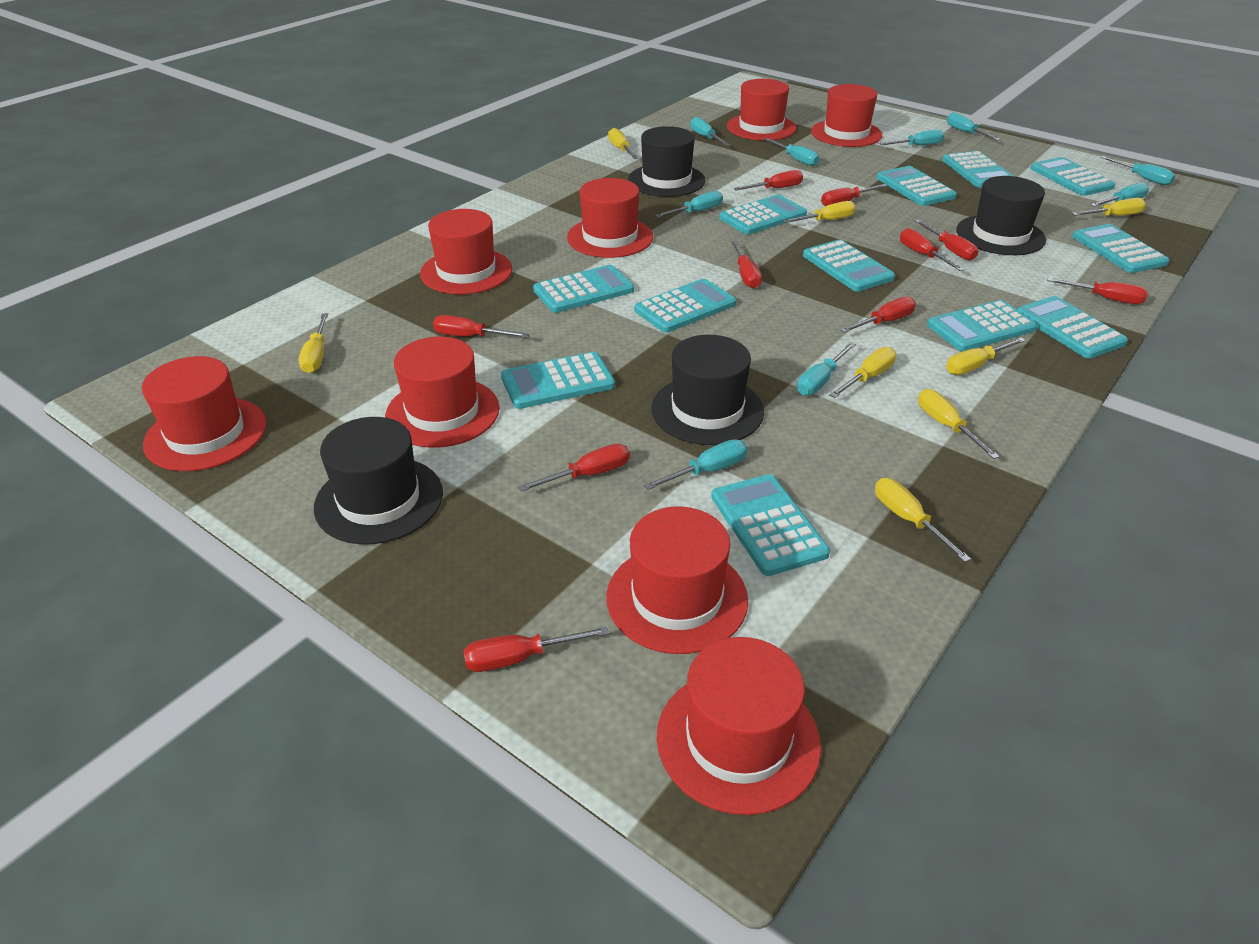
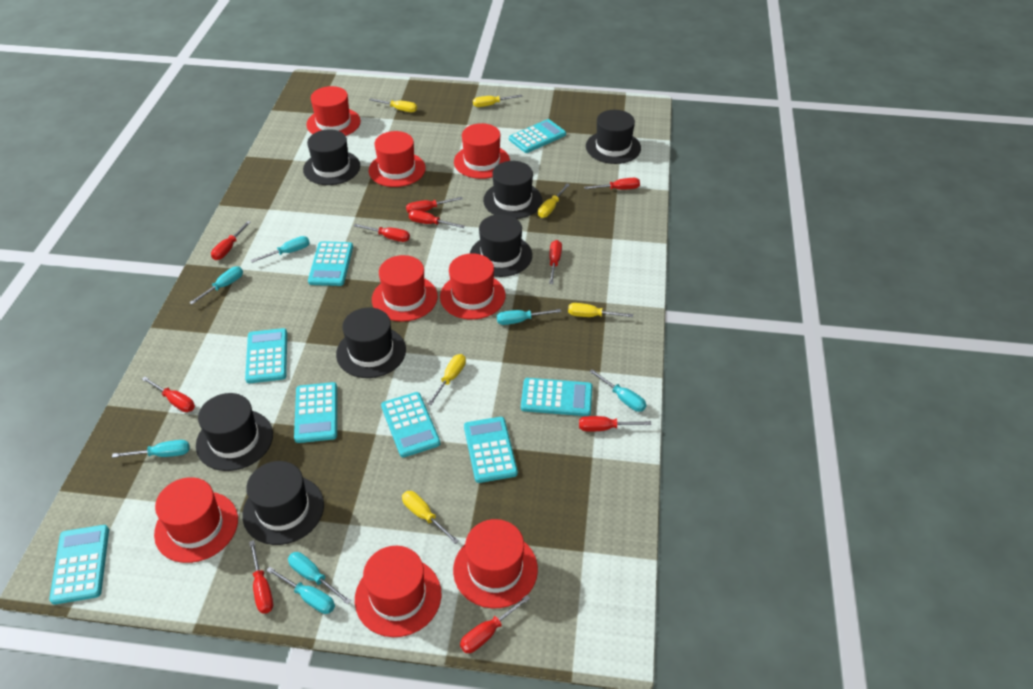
black hat: 4 -> 7
turquoise calculator: 12 -> 8
turquoise screwdriver: 9 -> 7
yellow screwdriver: 8 -> 6

